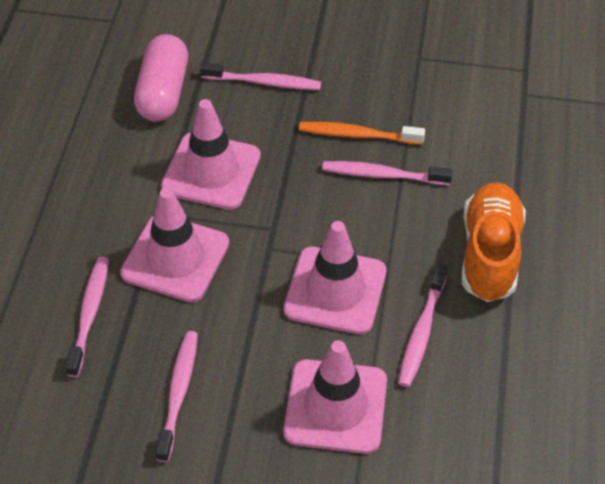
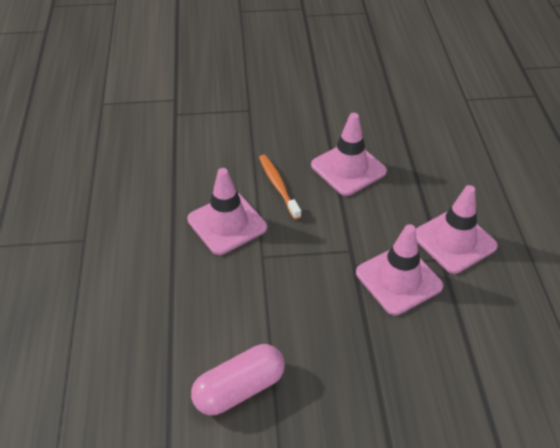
orange shoe: 1 -> 0
pink toothbrush: 5 -> 0

